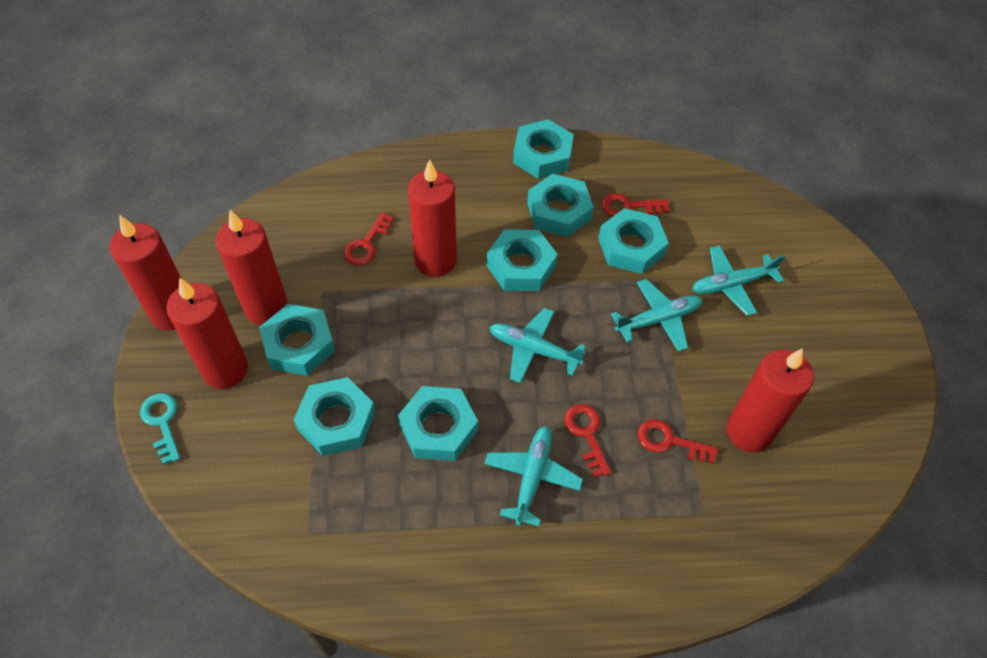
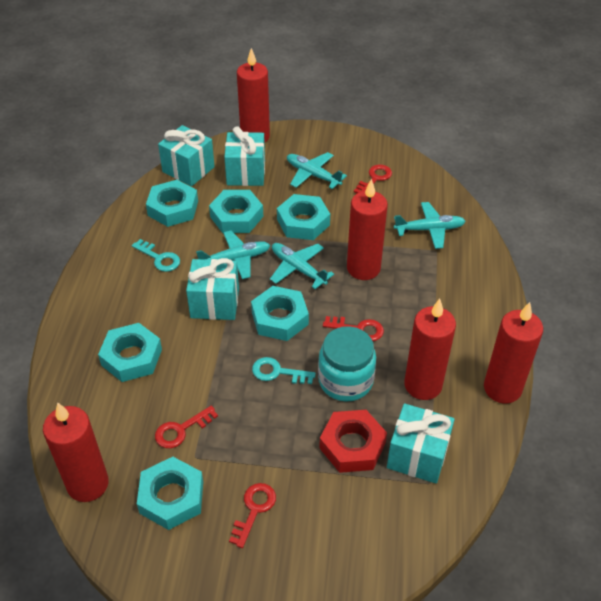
red nut: 0 -> 1
turquoise gift: 0 -> 4
turquoise jar: 0 -> 1
turquoise key: 1 -> 2
turquoise nut: 7 -> 6

